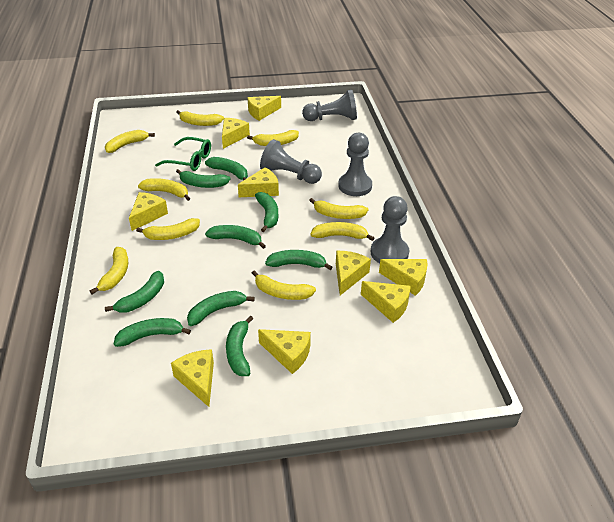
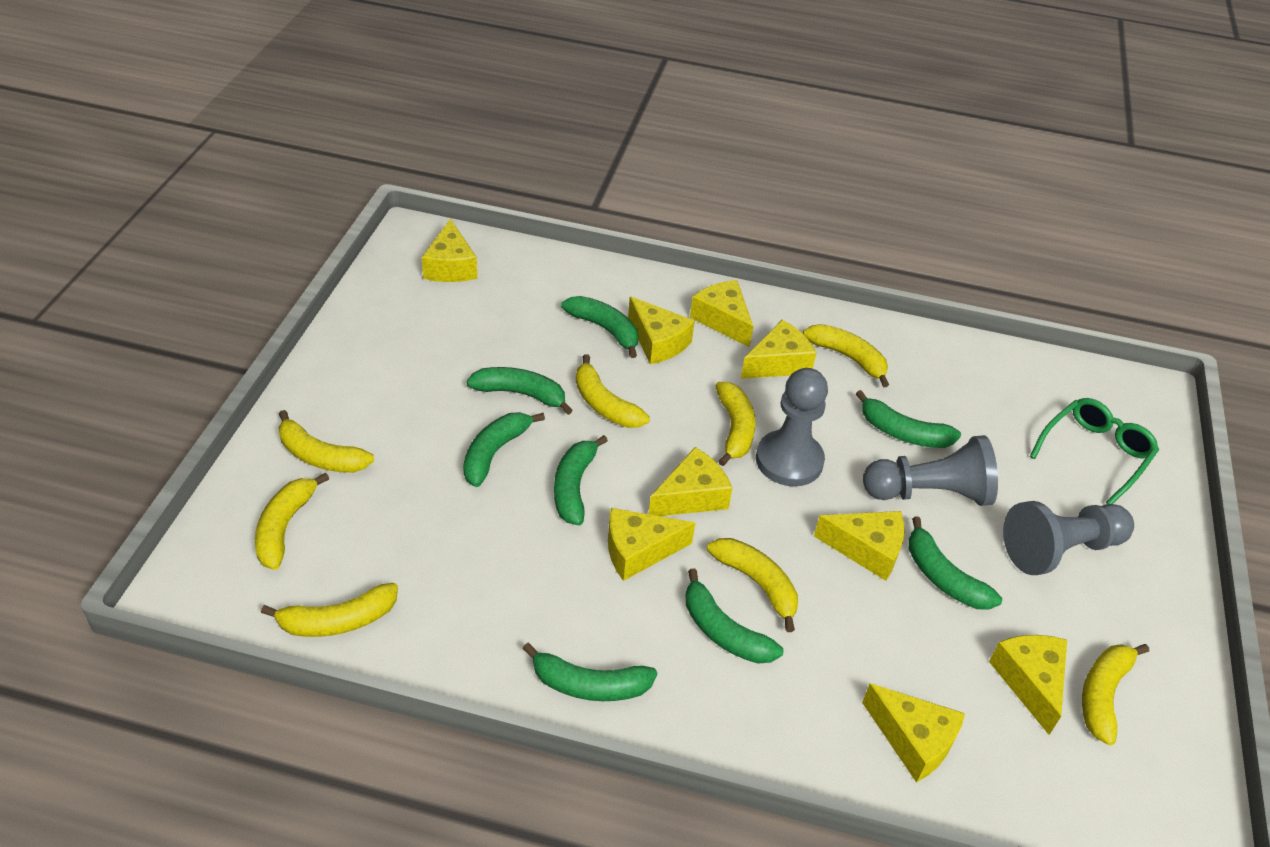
green banana: 9 -> 8
grey pawn: 4 -> 3
yellow banana: 9 -> 8

